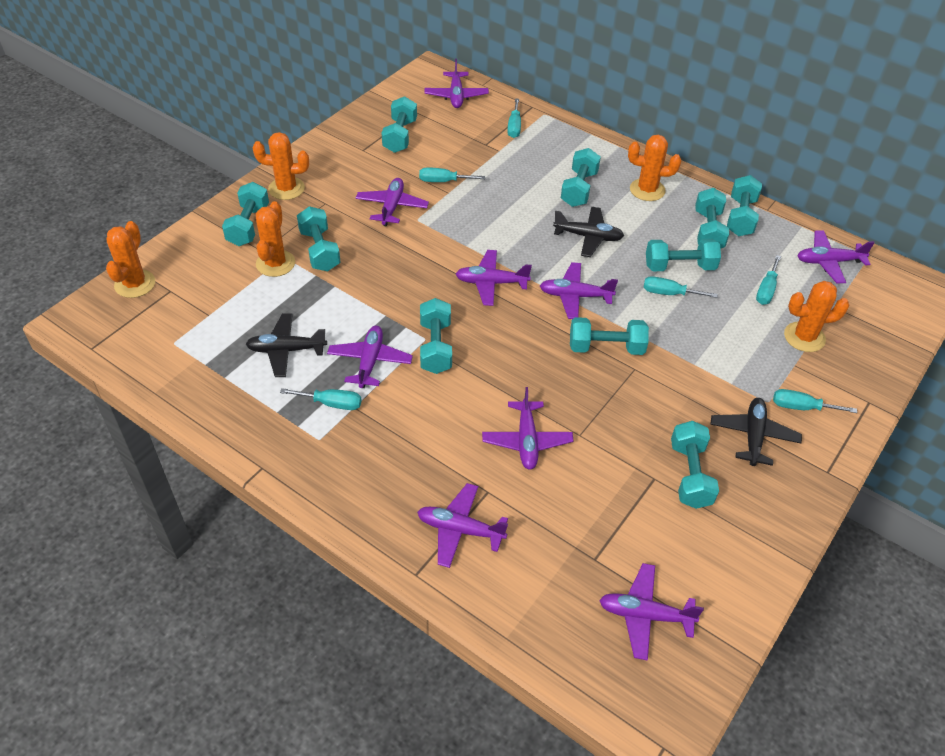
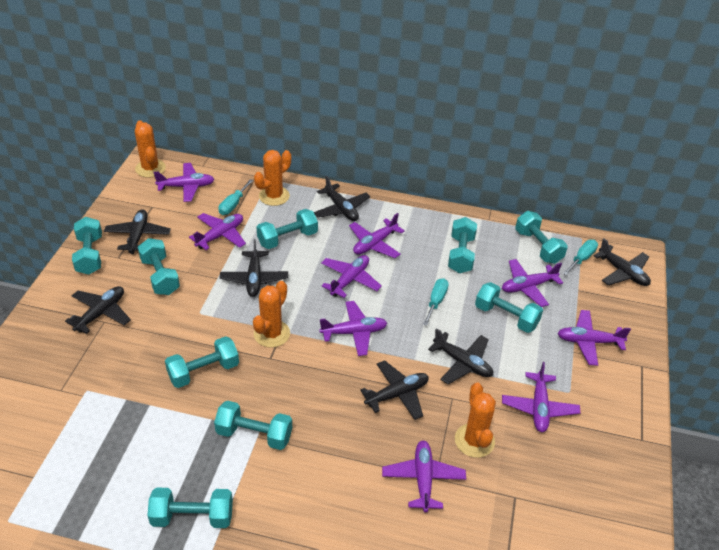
black plane: 3 -> 7
orange cactus: 5 -> 4
turquoise dumbbell: 10 -> 9
turquoise screwdriver: 6 -> 3

